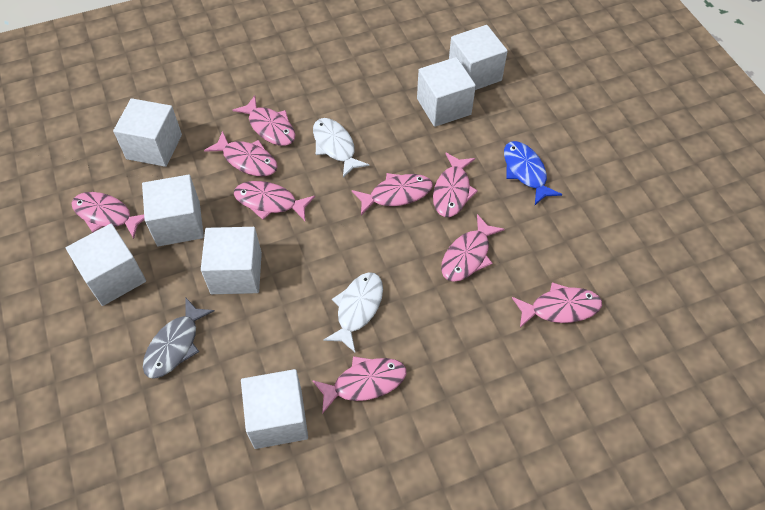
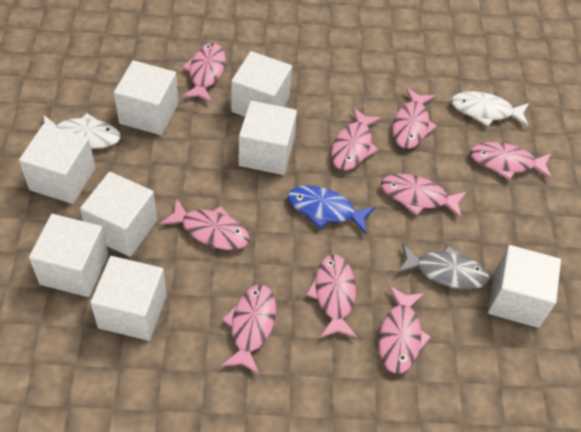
white cube: 7 -> 8

